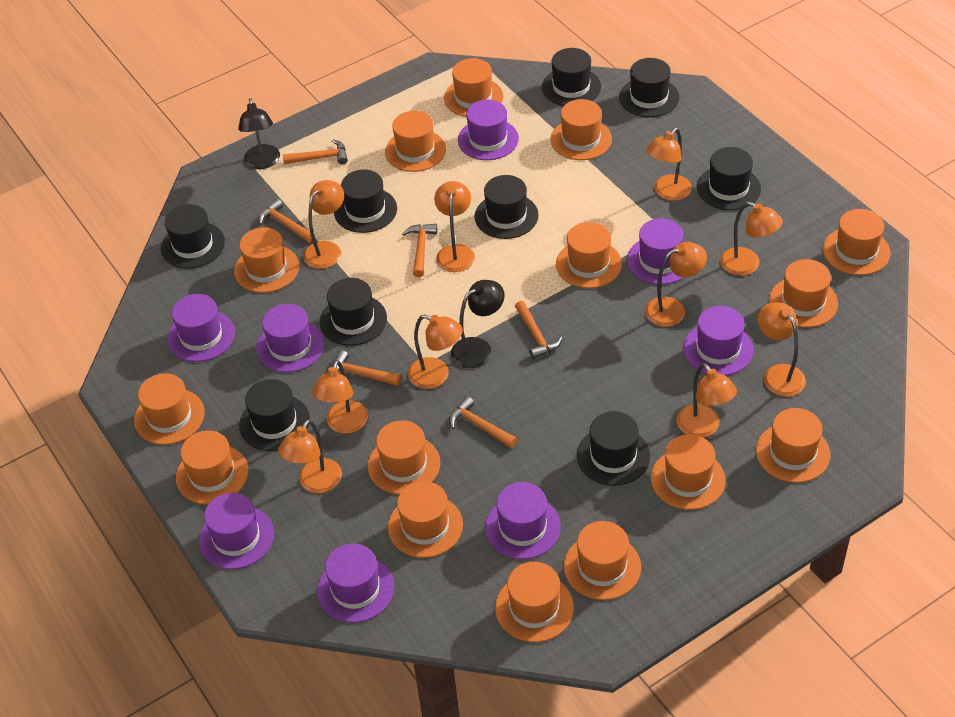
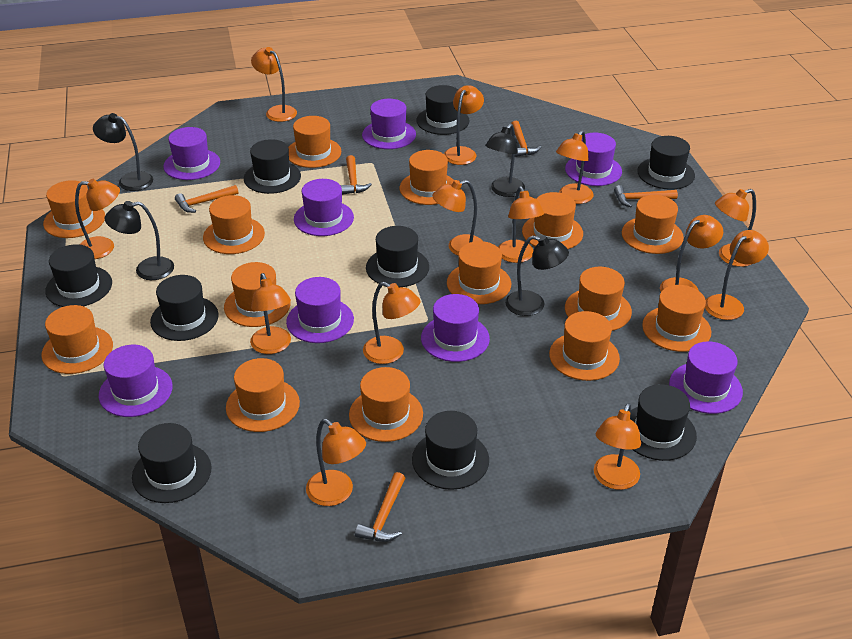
black lamp: 2 -> 4
orange hammer: 6 -> 5
orange hat: 15 -> 14
orange lamp: 10 -> 13

